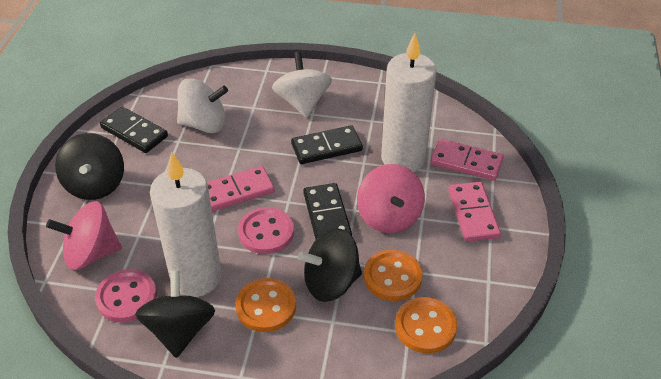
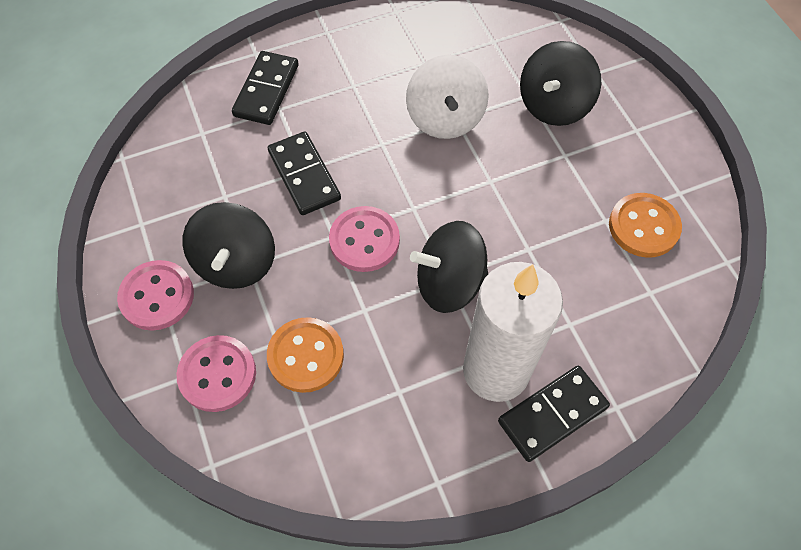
orange button: 3 -> 2
pink button: 2 -> 3
pink domino: 3 -> 0
pink spinning top: 2 -> 0
white candle: 2 -> 1
white spinning top: 2 -> 1

